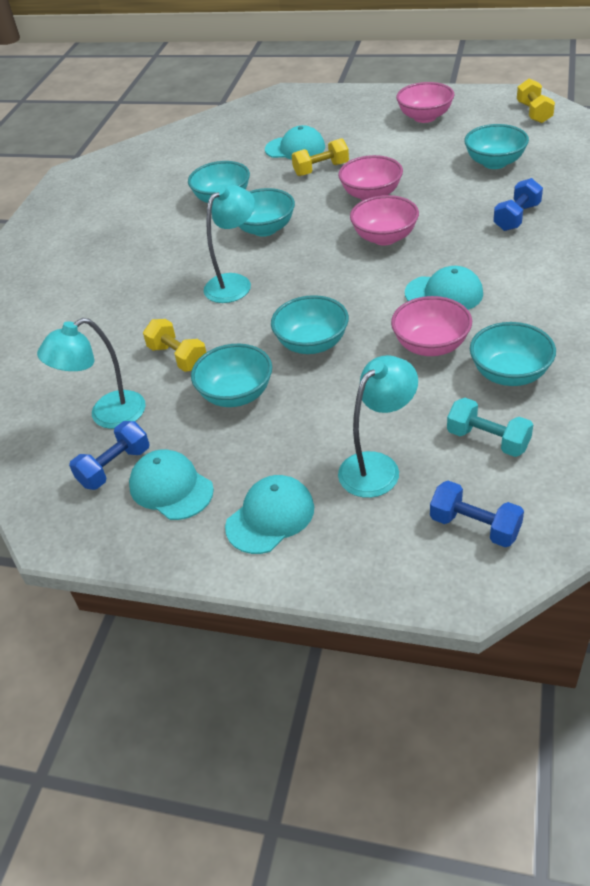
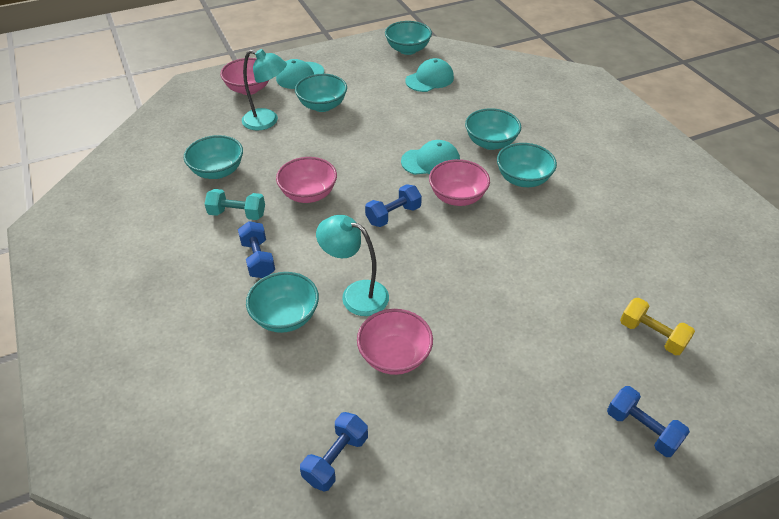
blue dumbbell: 3 -> 4
turquoise cap: 4 -> 3
turquoise lamp: 3 -> 2
yellow dumbbell: 3 -> 1

